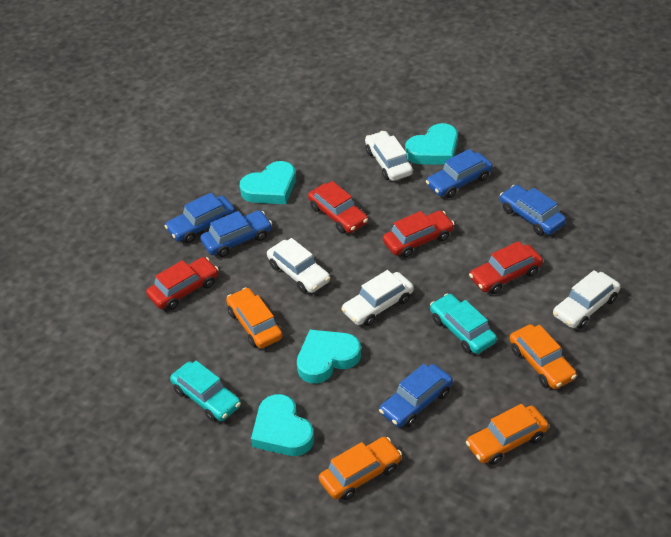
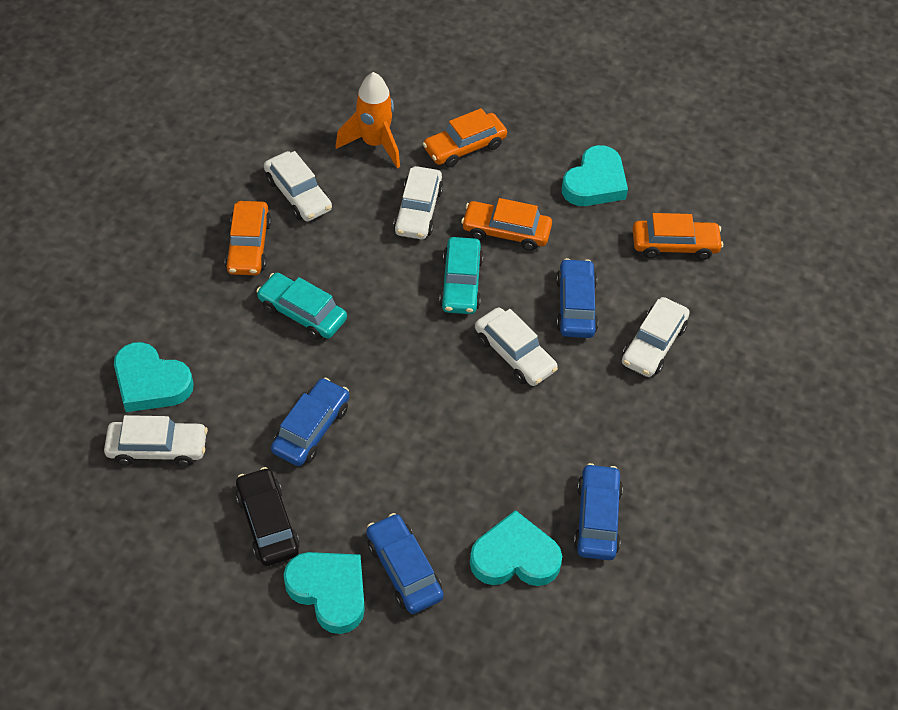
black car: 0 -> 1
blue car: 5 -> 4
orange rocket: 0 -> 1
red car: 4 -> 0
white car: 4 -> 5

